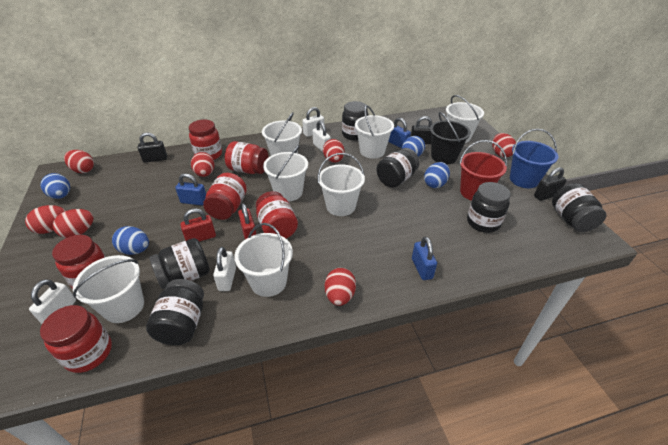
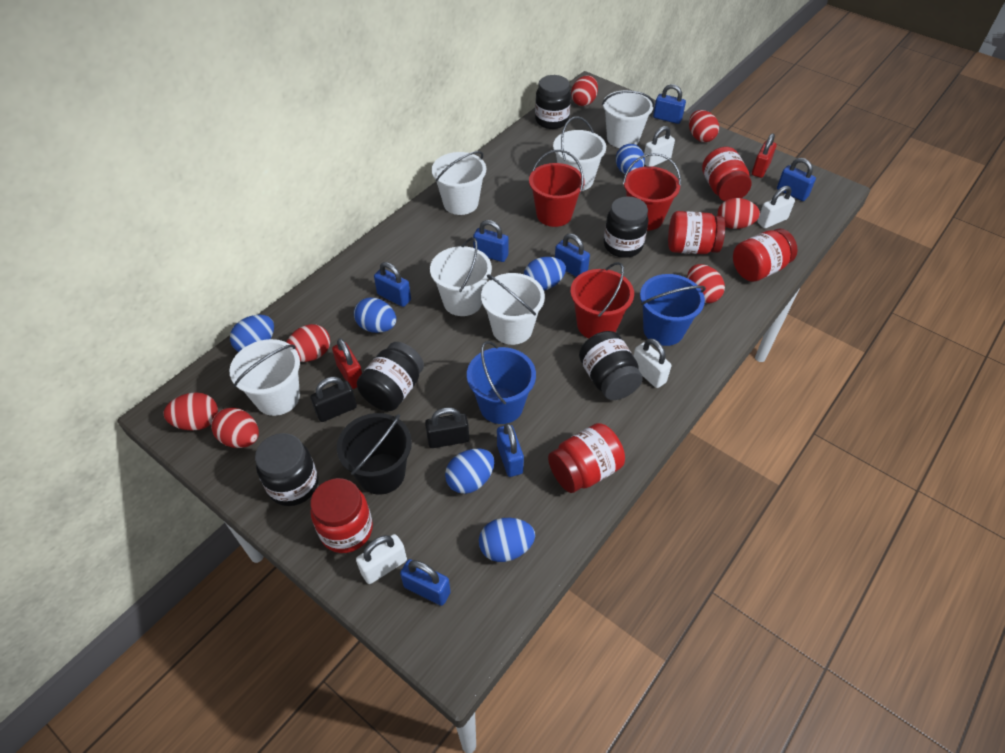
black jar: 6 -> 5
black padlock: 3 -> 2
blue bucket: 1 -> 2
blue egg: 4 -> 6
blue padlock: 3 -> 7
red bucket: 1 -> 3
red jar: 6 -> 5
white bucket: 7 -> 6

